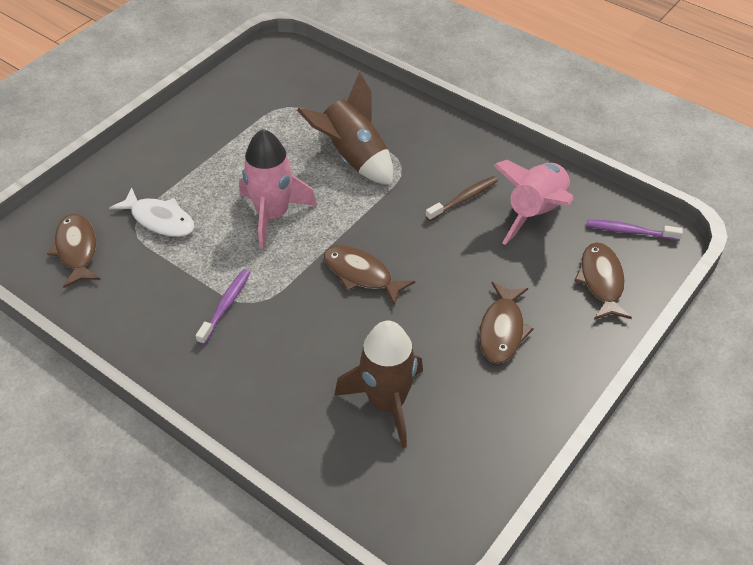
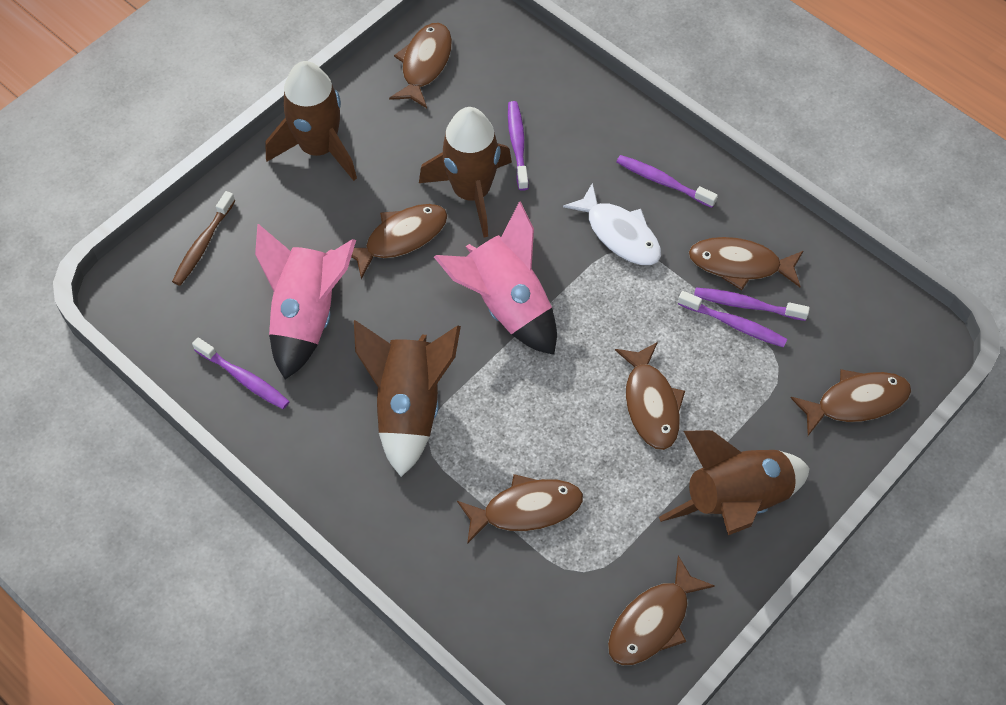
brown fish: 4 -> 7
brown rocket: 2 -> 4
purple toothbrush: 2 -> 5

